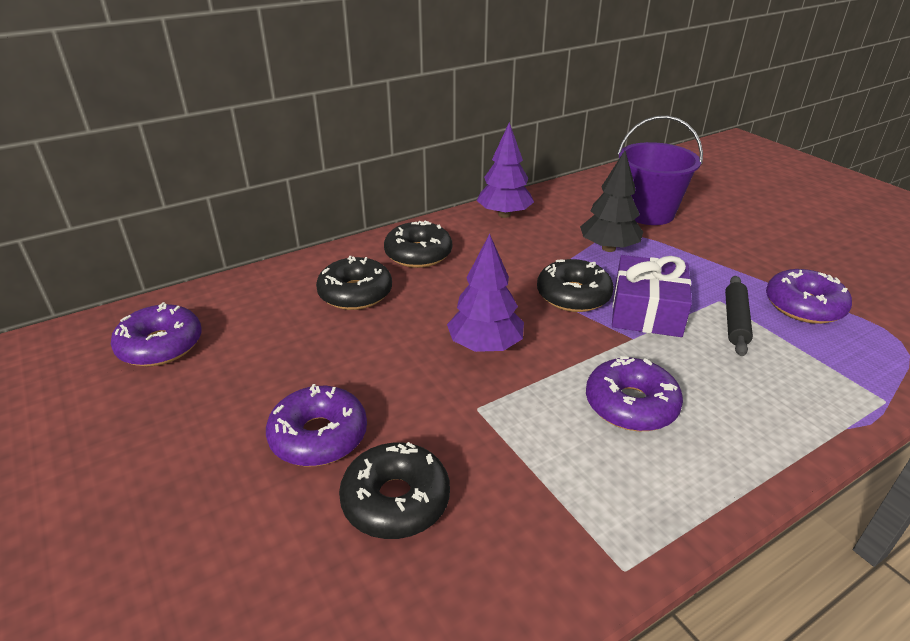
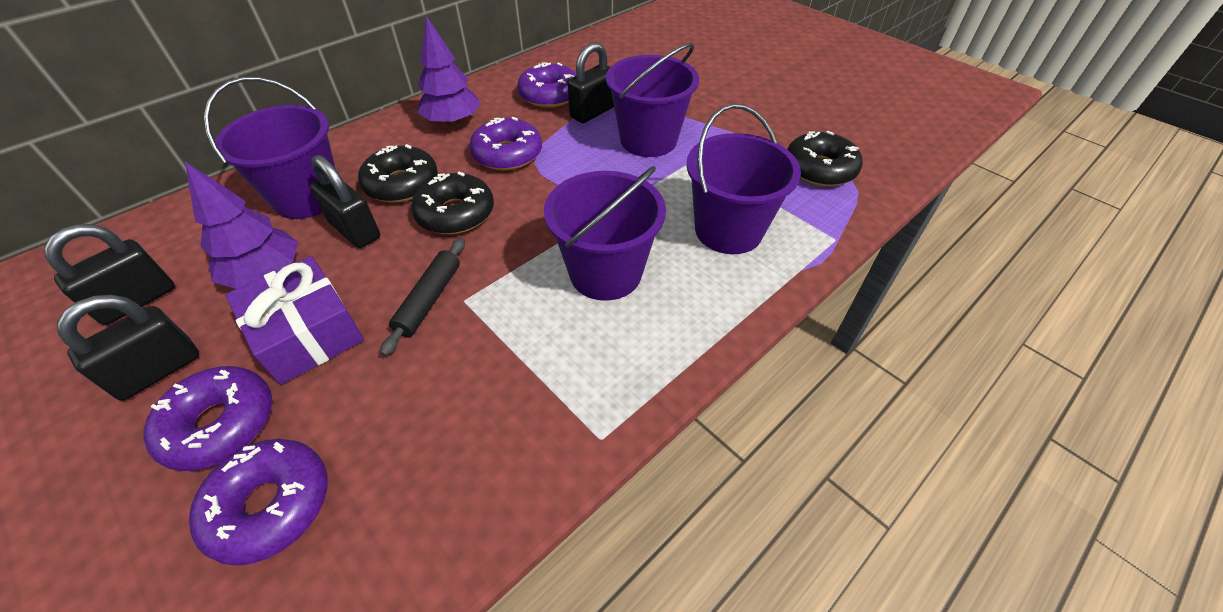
black donut: 4 -> 3
black padlock: 0 -> 4
black tree: 1 -> 0
purple bucket: 1 -> 4

